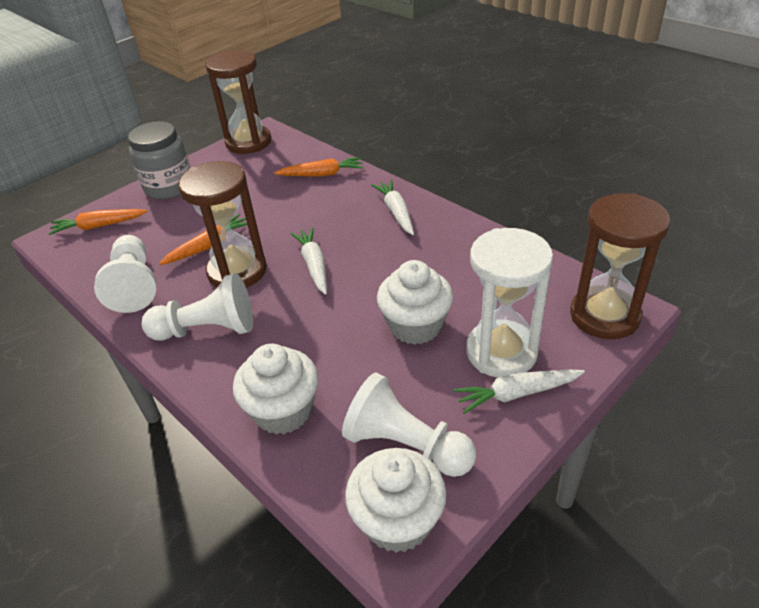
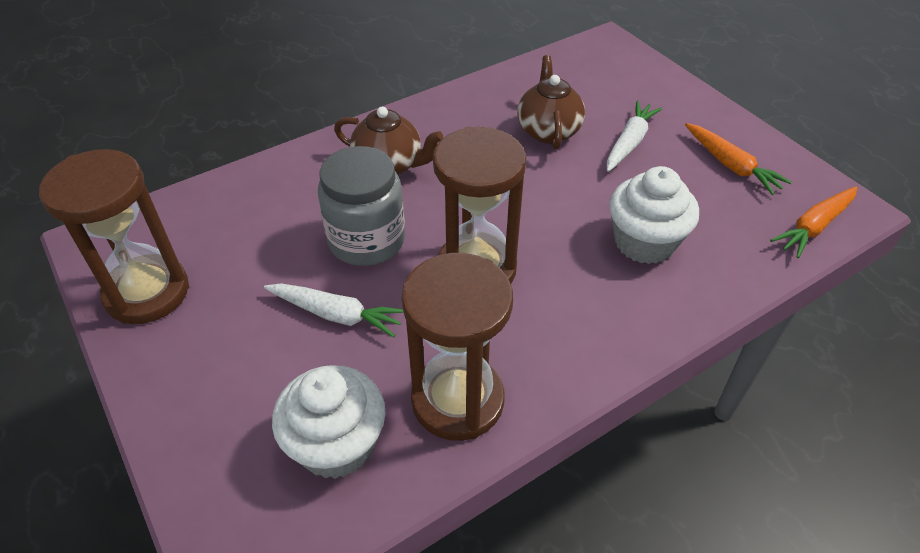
brown teapot: 0 -> 2
orange carrot: 3 -> 2
white carrot: 3 -> 2
white cupcake: 3 -> 2
white hourglass: 1 -> 0
white pawn: 3 -> 0

